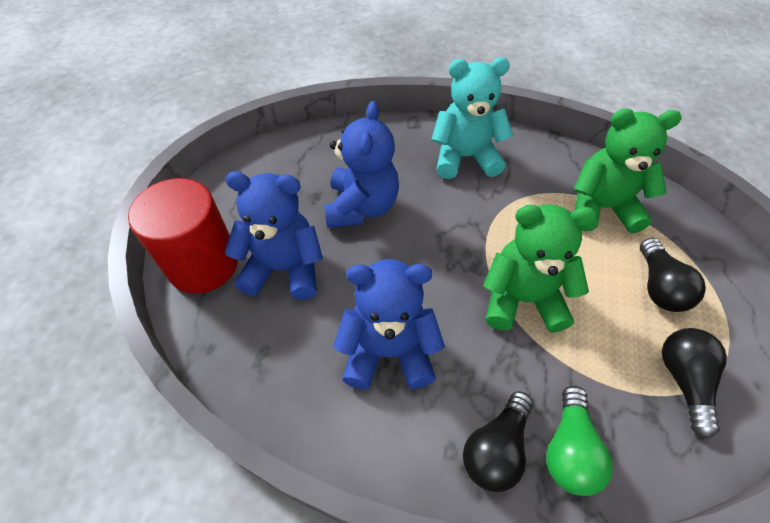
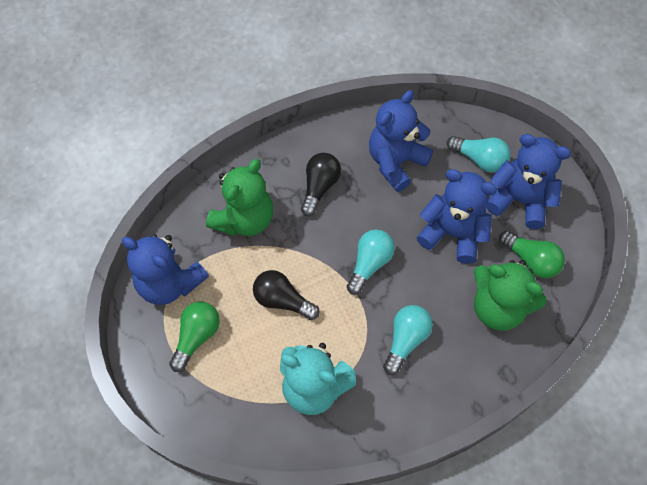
black light bulb: 3 -> 2
blue teddy bear: 3 -> 4
green light bulb: 1 -> 2
red cylinder: 1 -> 0
turquoise light bulb: 0 -> 3

